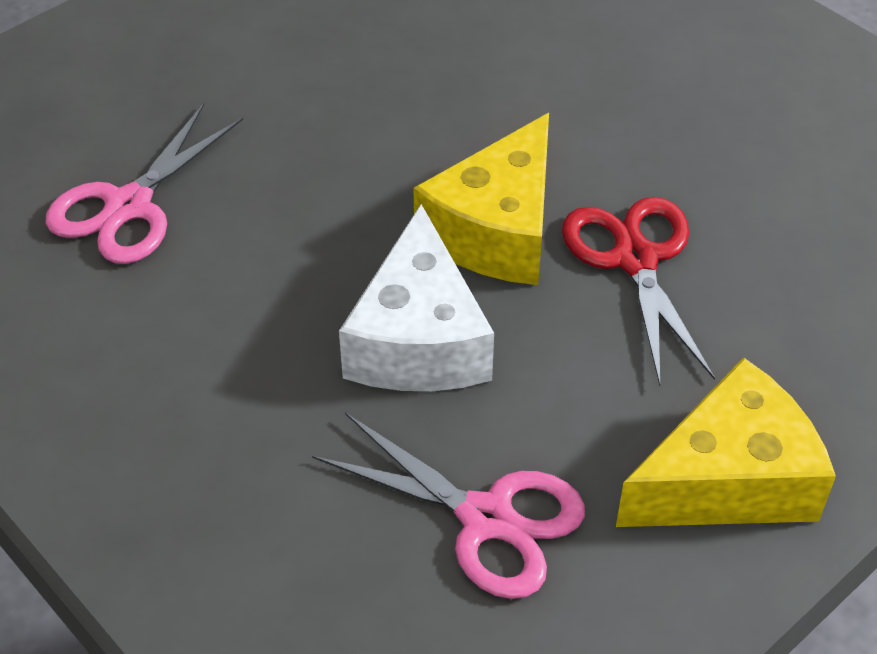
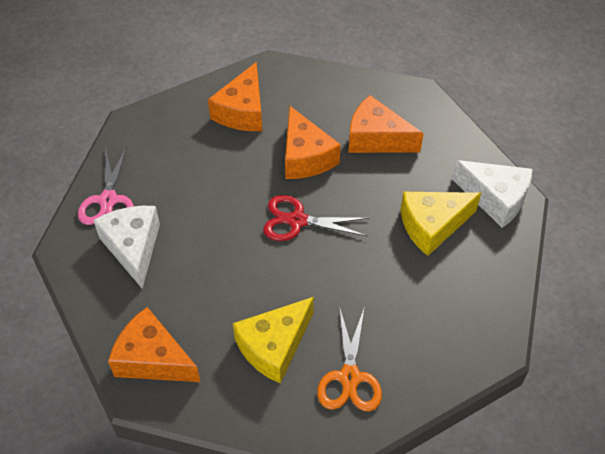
orange cheese: 0 -> 4
orange scissors: 0 -> 1
pink scissors: 2 -> 1
white cheese: 1 -> 2

